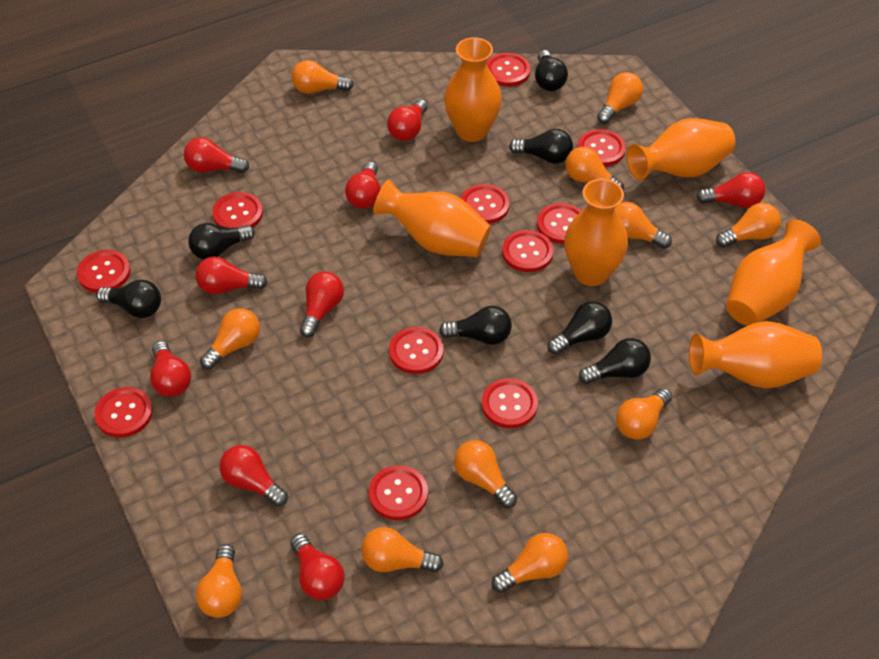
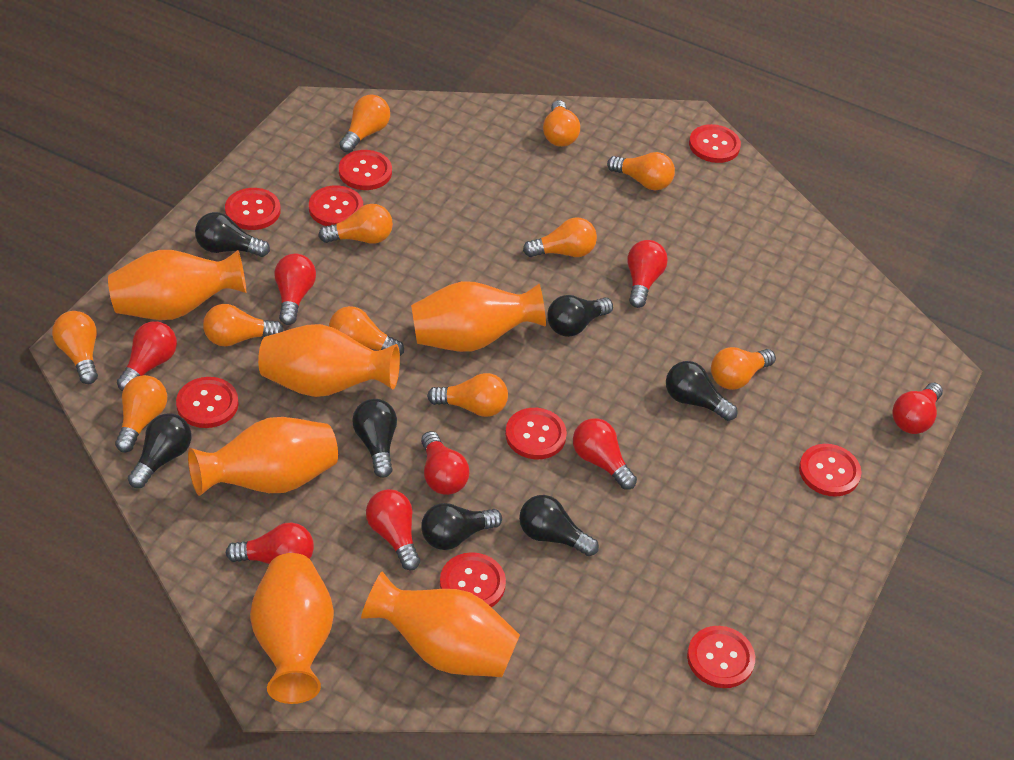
red button: 11 -> 9
red light bulb: 9 -> 8

